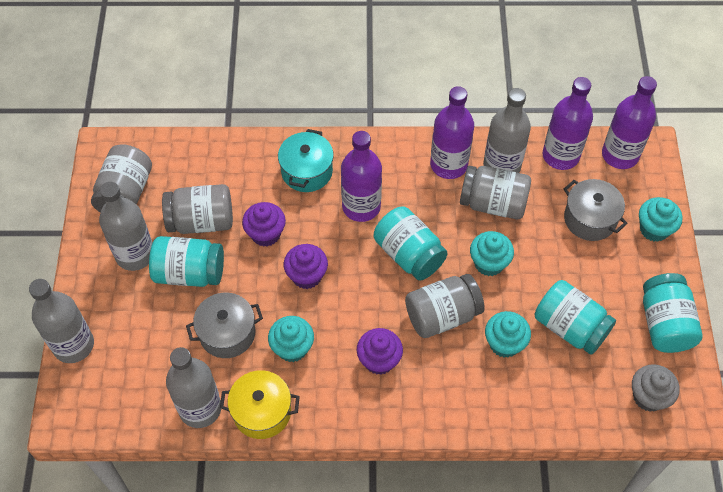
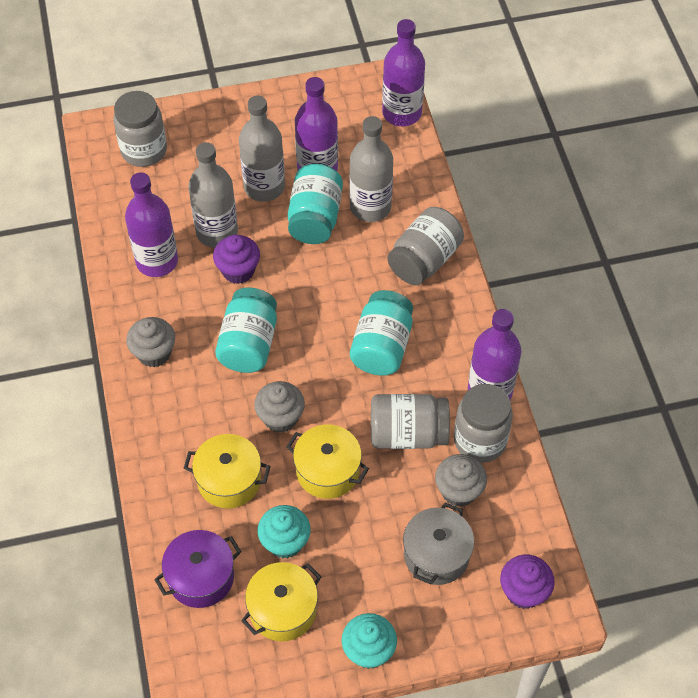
grey bottle: 4 -> 3
grey cupcake: 1 -> 3
grey pot: 2 -> 1
purple cupcake: 3 -> 2
purple pot: 0 -> 1
turquoise cupcake: 4 -> 2
turquoise jar: 4 -> 3
turquoise pot: 1 -> 0
yellow pot: 1 -> 3

